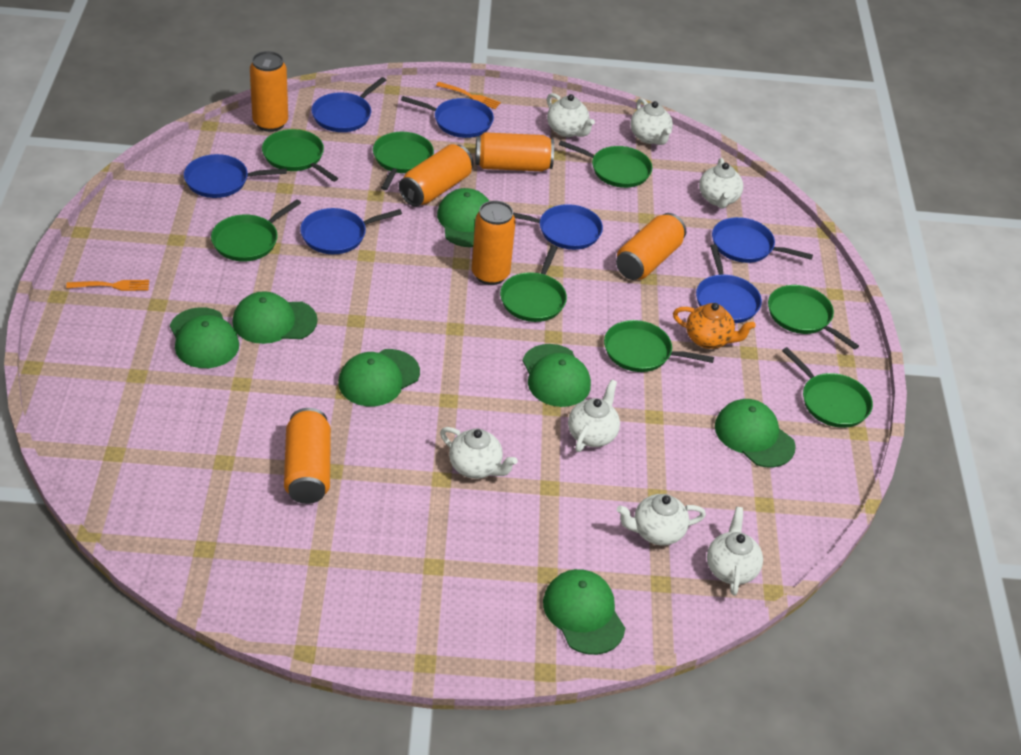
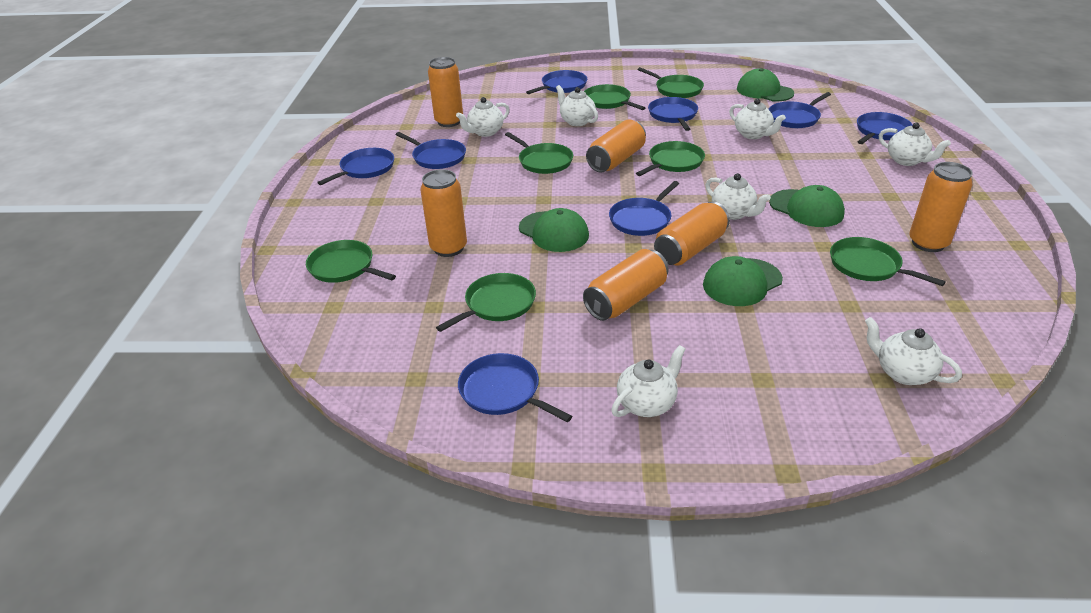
blue pan: 7 -> 8
green cap: 7 -> 4
green pan: 8 -> 7
orange fork: 2 -> 0
orange teapot: 1 -> 0

